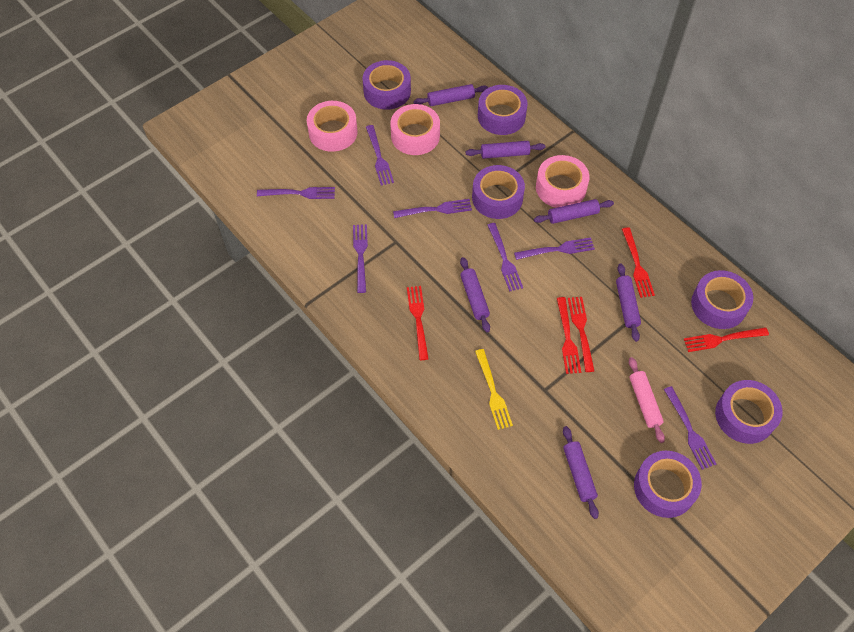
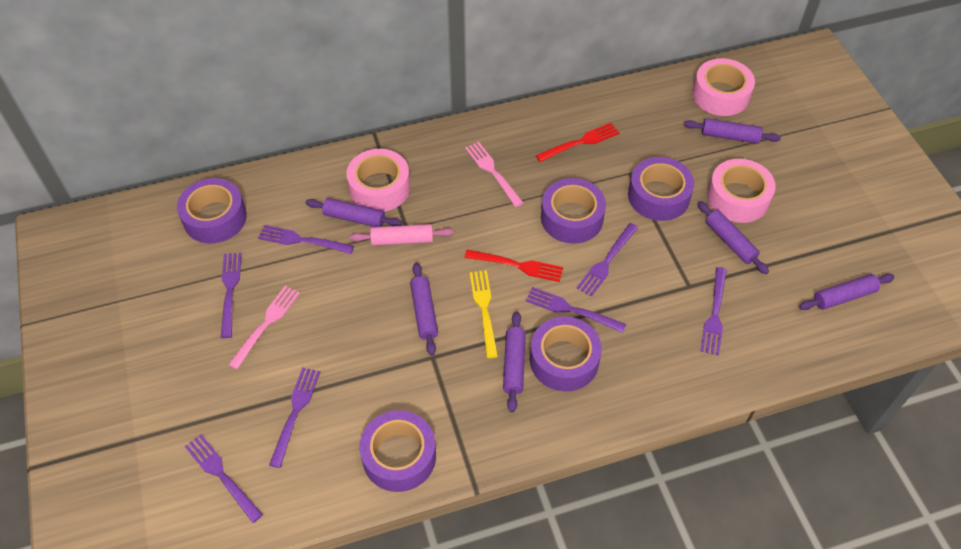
pink fork: 0 -> 2
purple tape: 6 -> 5
red fork: 5 -> 2

